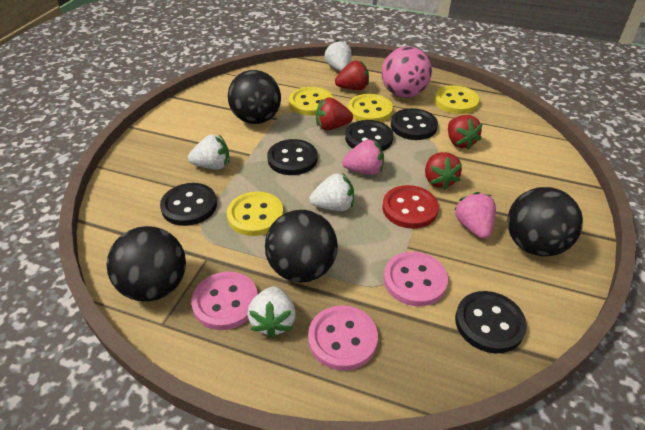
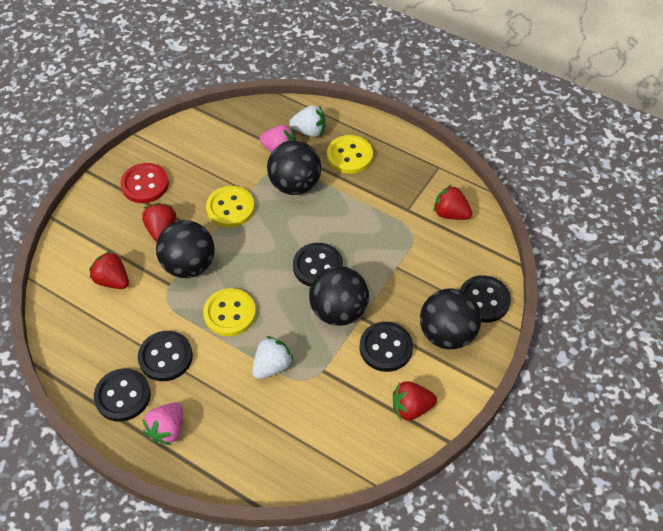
pink ball: 1 -> 0
pink button: 3 -> 0
white strawberry: 4 -> 2
yellow button: 4 -> 3

